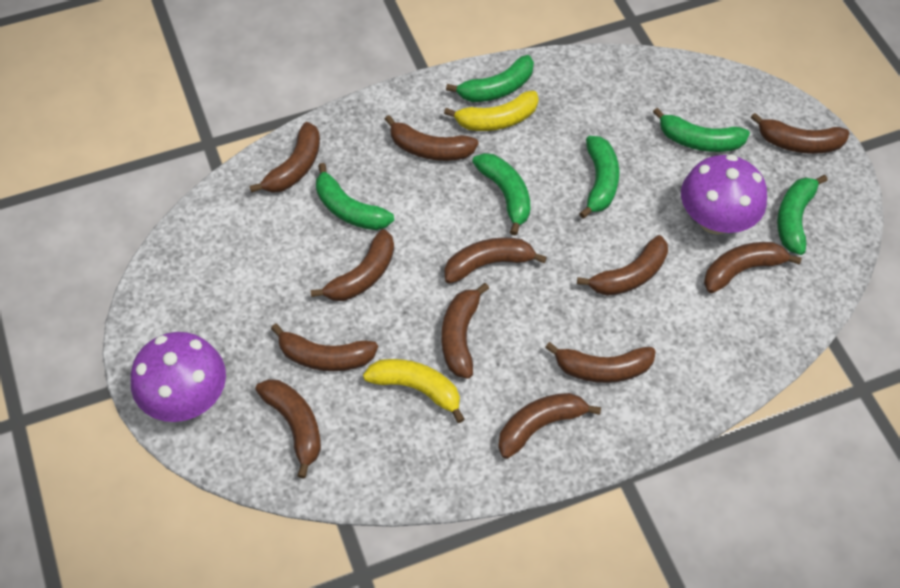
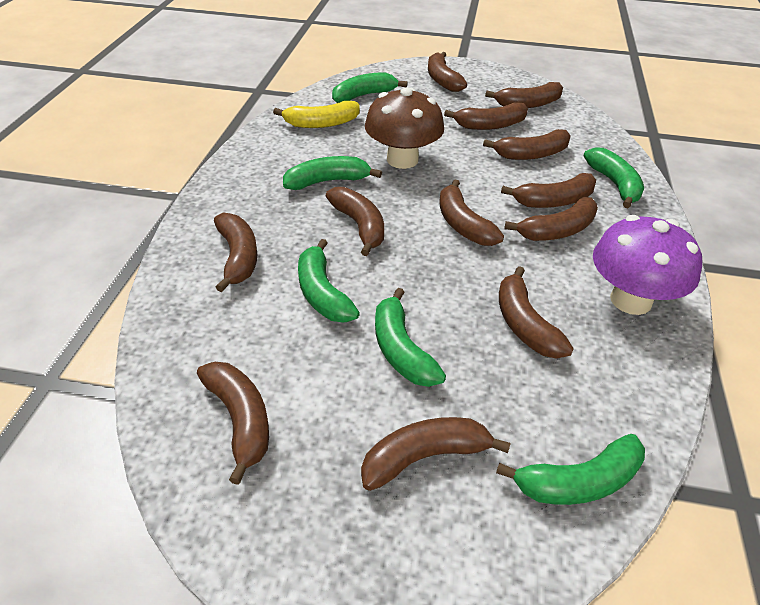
brown mushroom: 0 -> 1
purple mushroom: 2 -> 1
yellow banana: 2 -> 1

